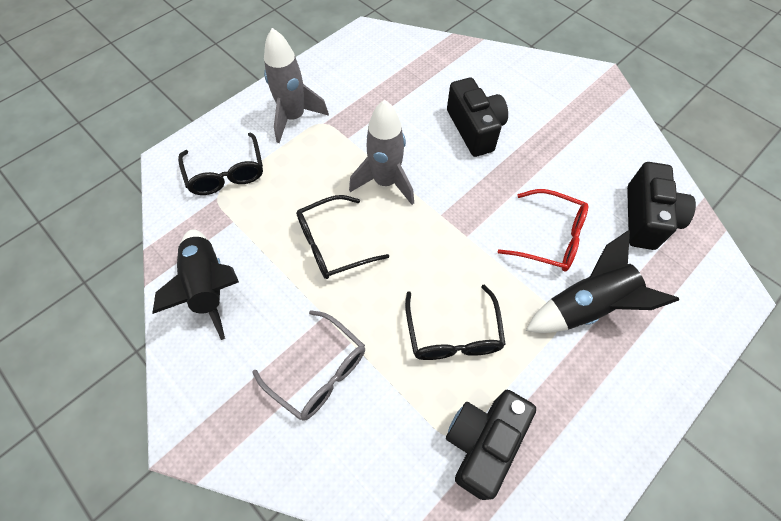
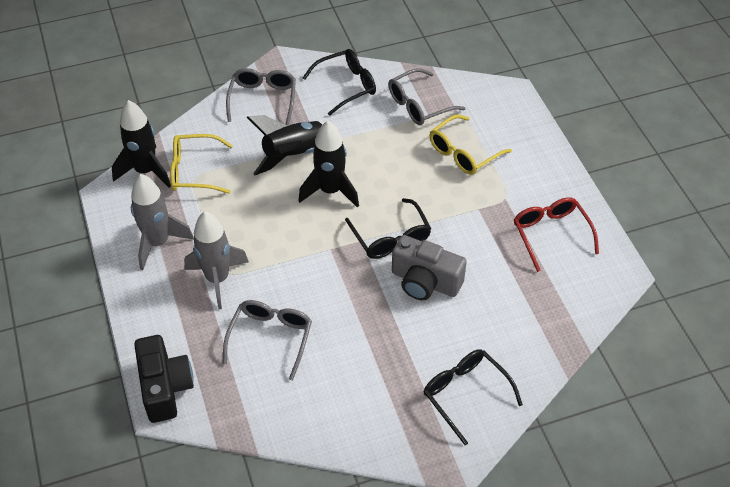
black camera: 3 -> 1
black rocket: 2 -> 3
grey camera: 0 -> 1
grey glasses: 1 -> 3
yellow glasses: 0 -> 2

